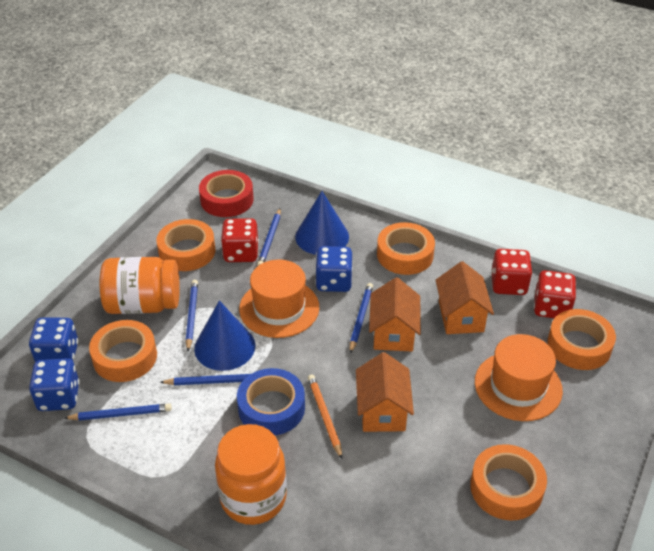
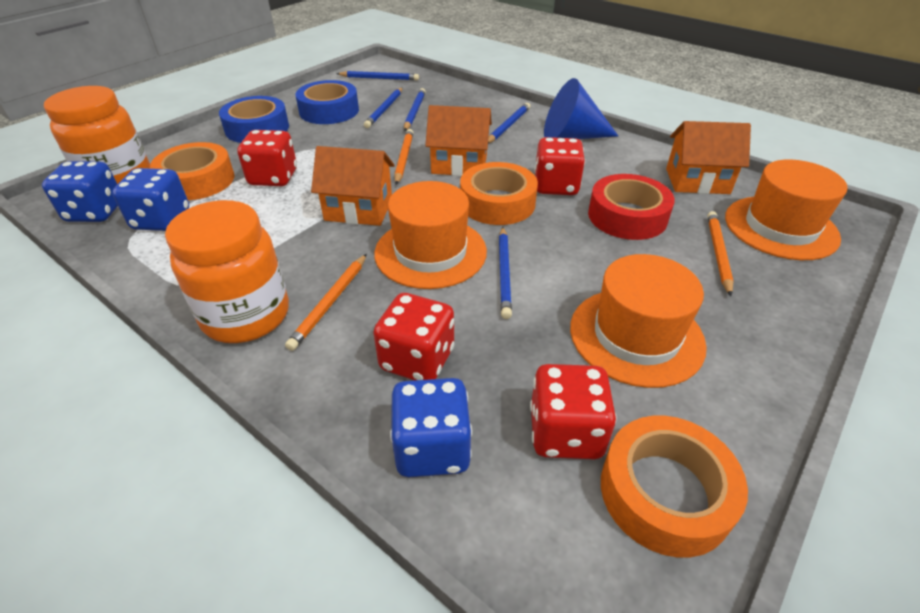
blue cone: 2 -> 1
blue tape: 1 -> 2
orange hat: 2 -> 3
orange pencil: 1 -> 3
orange tape: 5 -> 3
red dice: 3 -> 4

